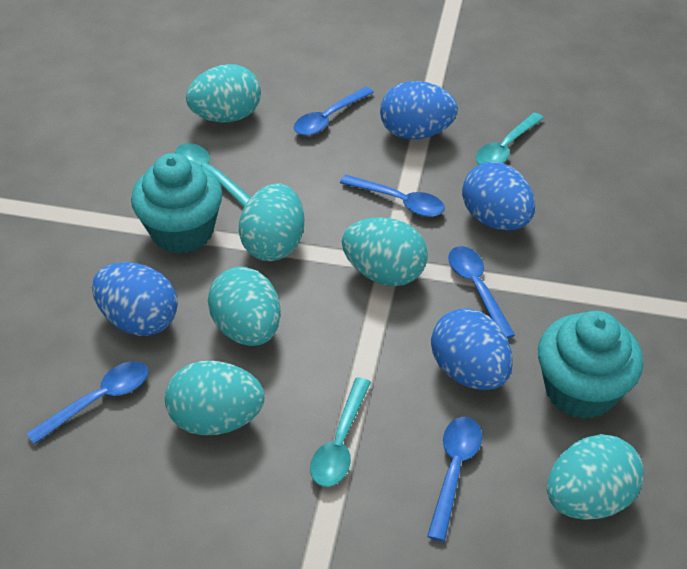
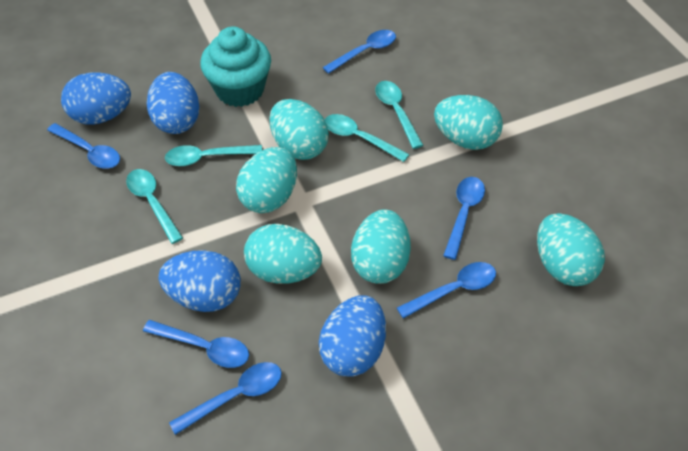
blue spoon: 5 -> 6
turquoise cupcake: 2 -> 1
turquoise spoon: 3 -> 4

